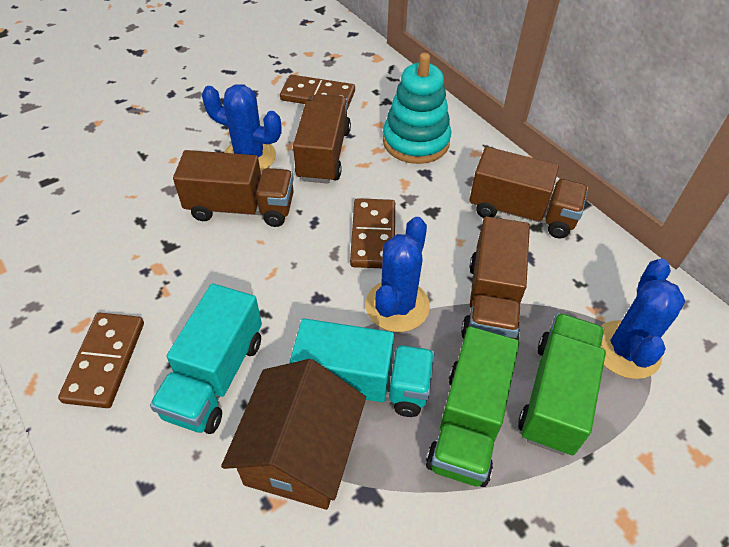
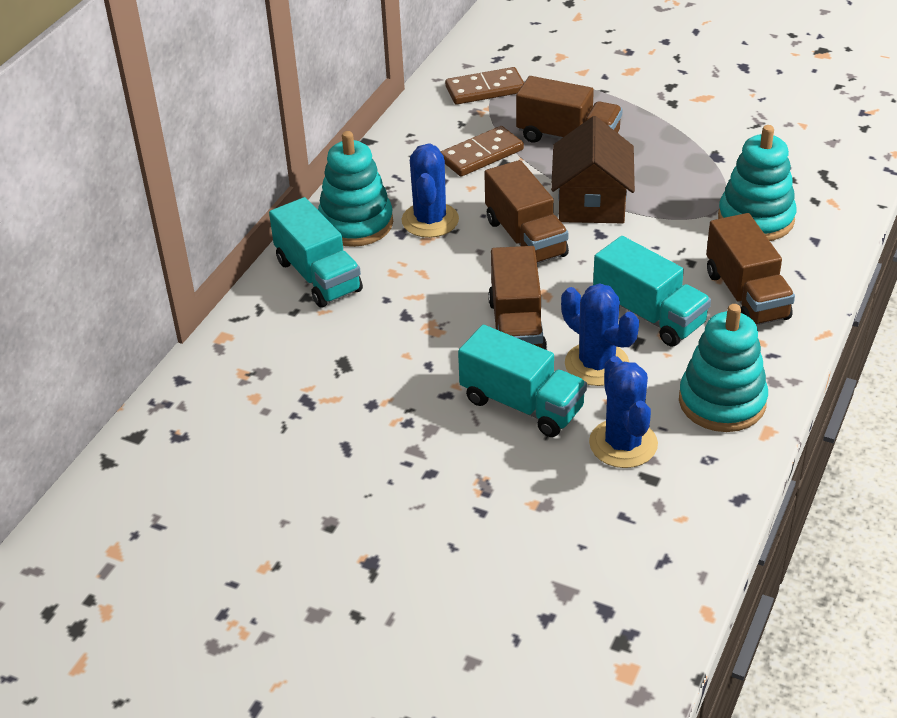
brown domino: 3 -> 2
green truck: 2 -> 0
turquoise stacking toy: 1 -> 3
turquoise truck: 2 -> 3

